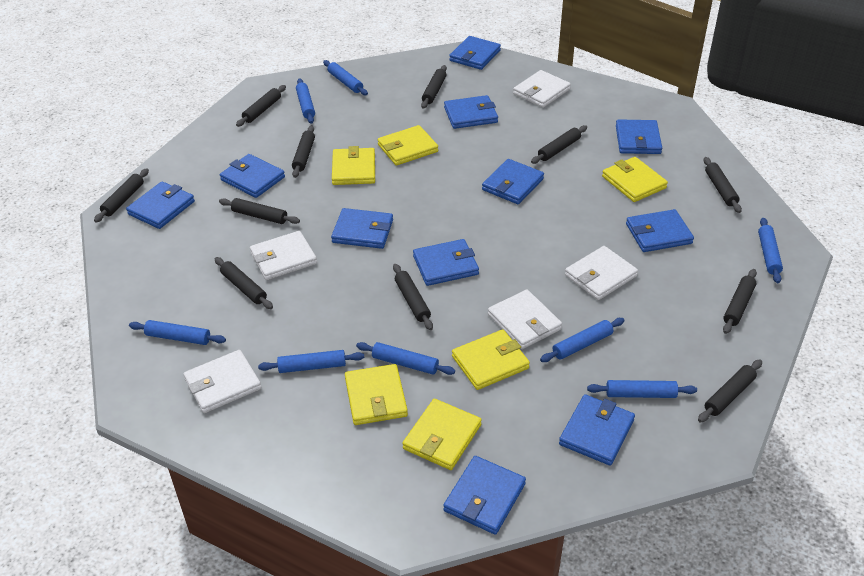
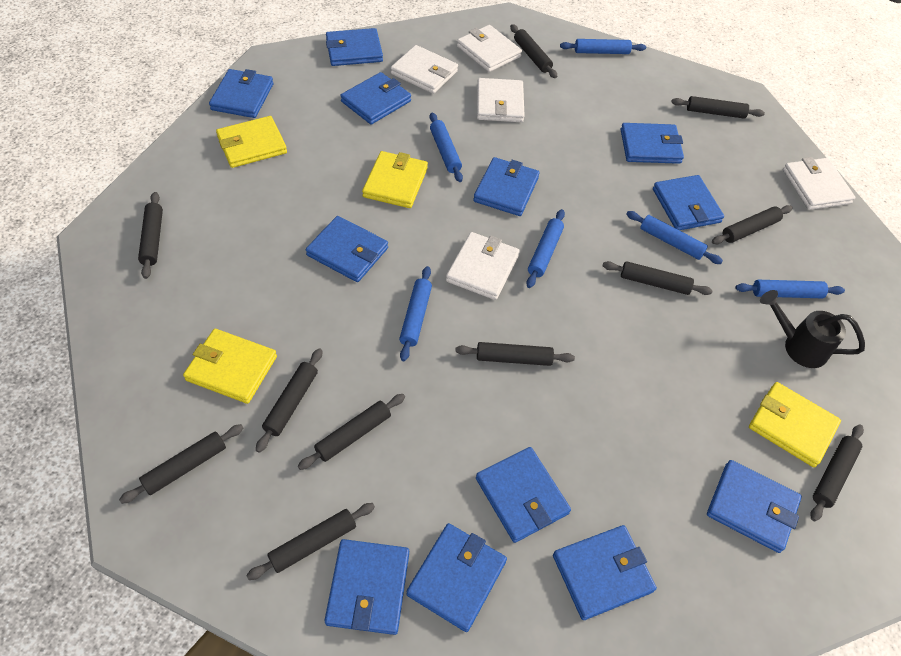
black watering can: 0 -> 1
blue rolling pin: 8 -> 6
blue wallet: 11 -> 12
yellow wallet: 6 -> 4

